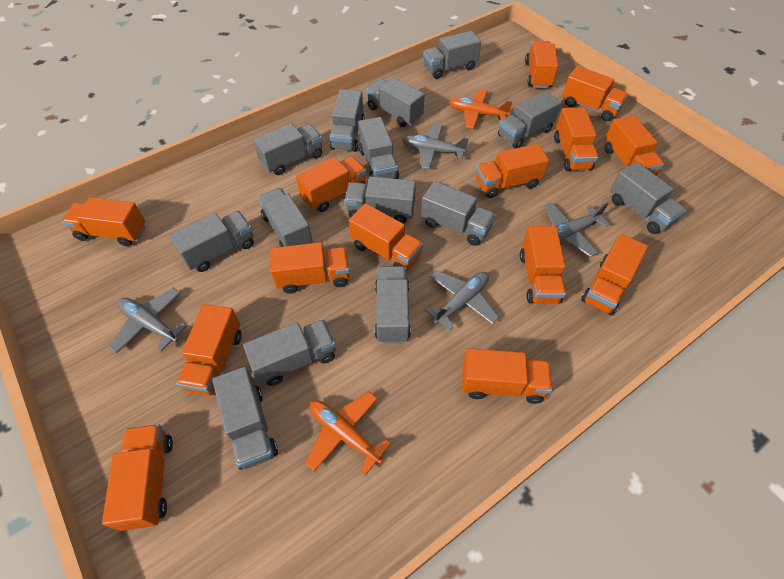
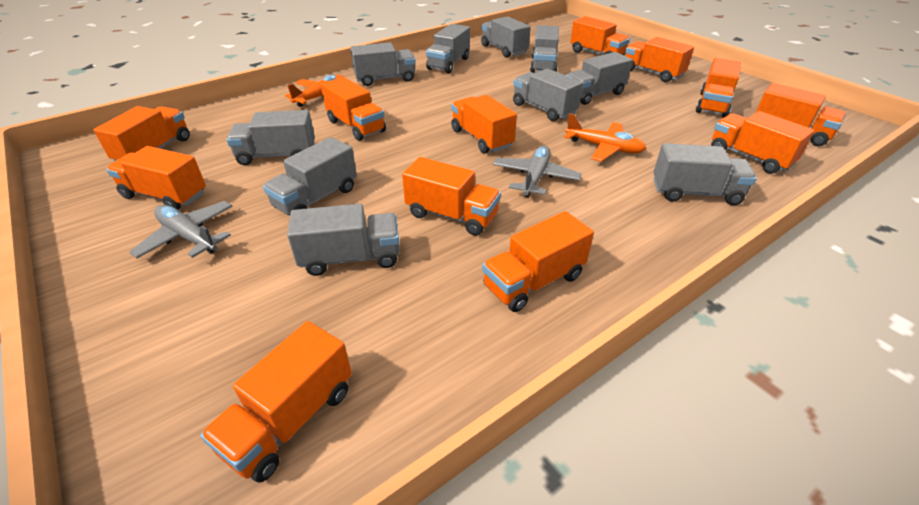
grey plane: 4 -> 2
grey truck: 14 -> 10
orange truck: 14 -> 12

